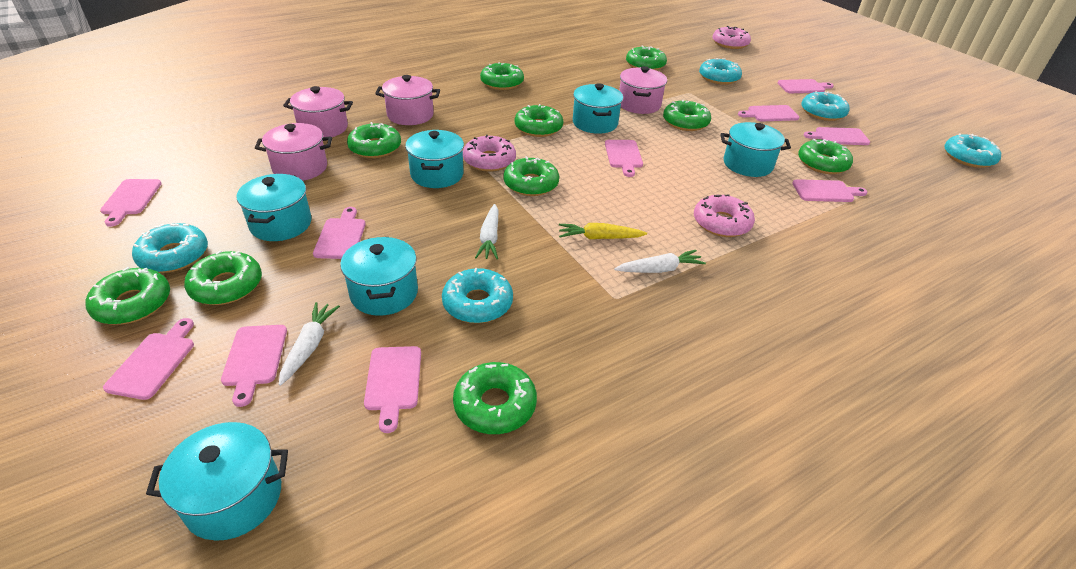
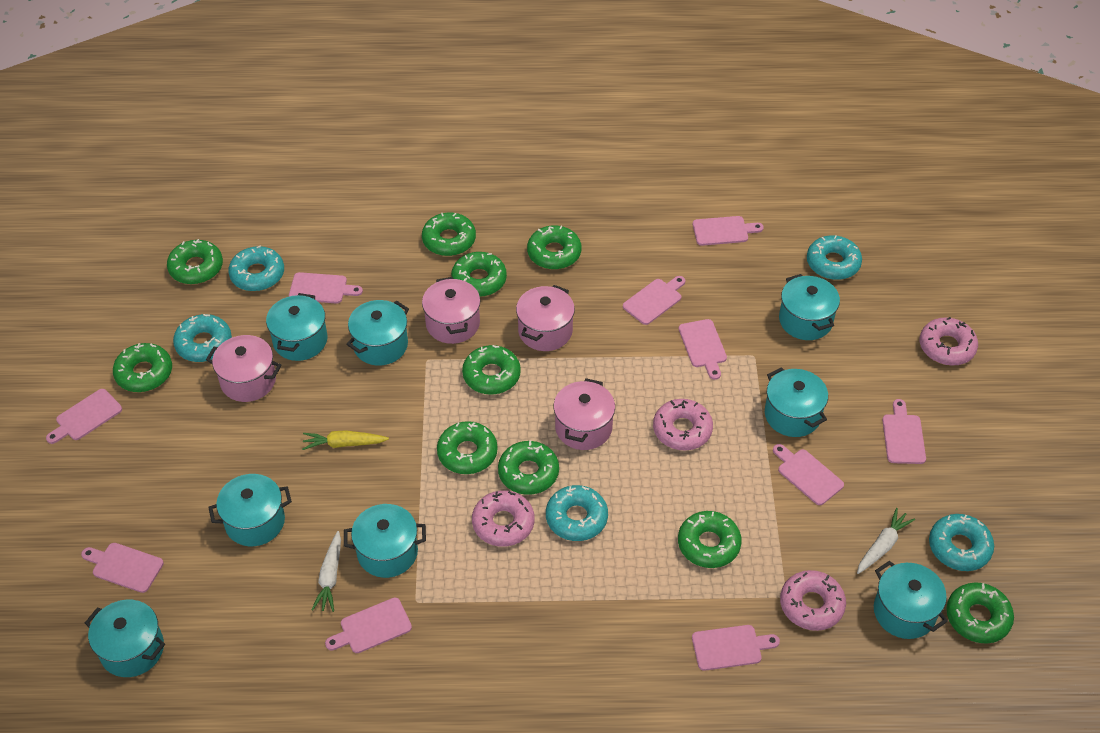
pink donut: 3 -> 4
turquoise pot: 6 -> 8
white carrot: 3 -> 2

